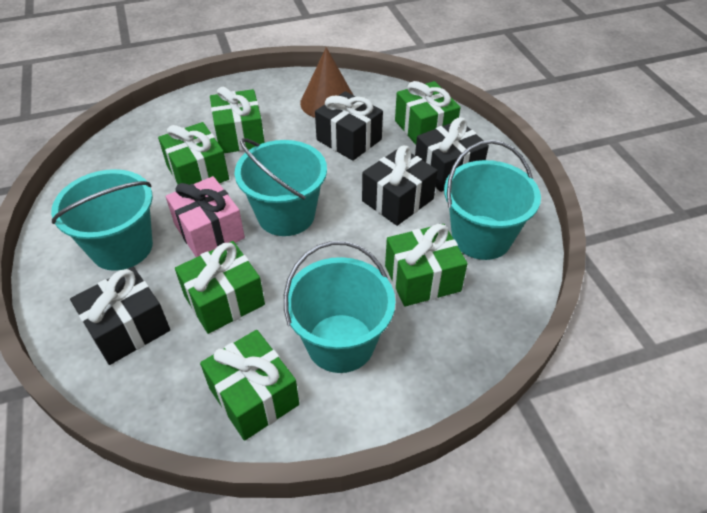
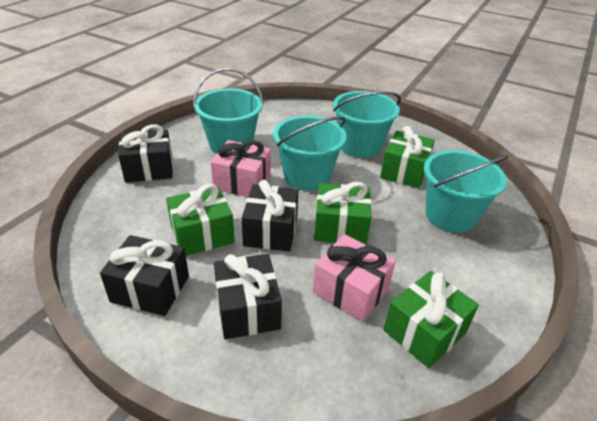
brown cone: 1 -> 0
green gift: 6 -> 4
pink gift: 1 -> 2

